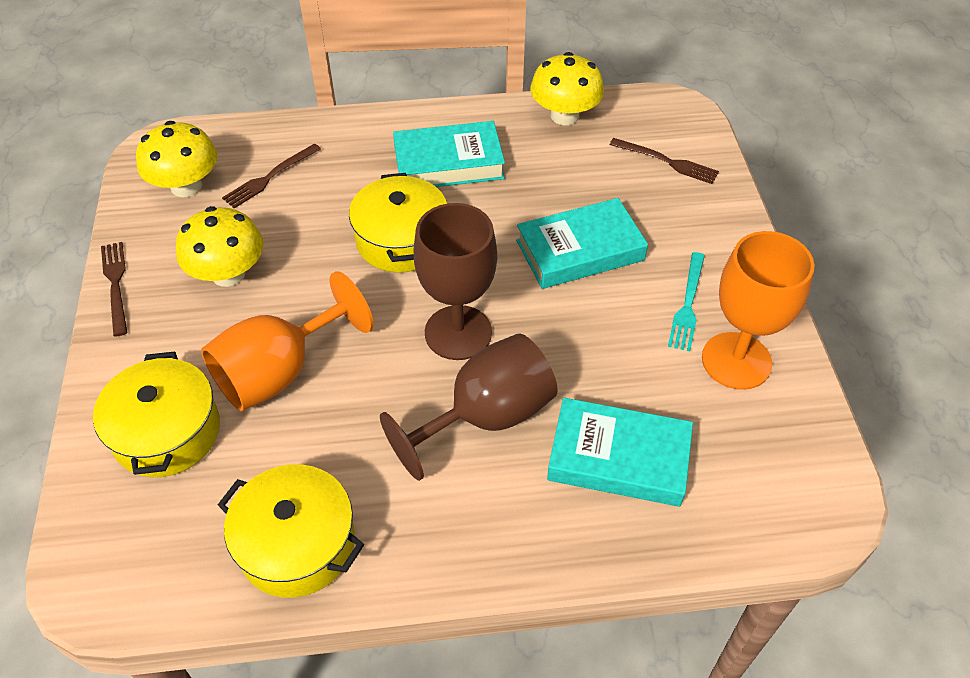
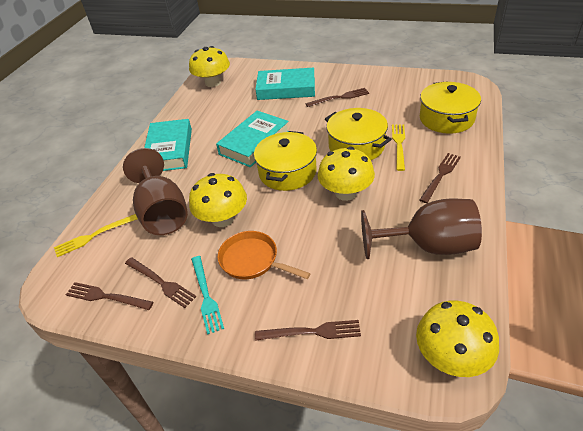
brown fork: 3 -> 5
orange goblet: 2 -> 0
orange pan: 0 -> 1
yellow fork: 0 -> 2
yellow mushroom: 3 -> 4

